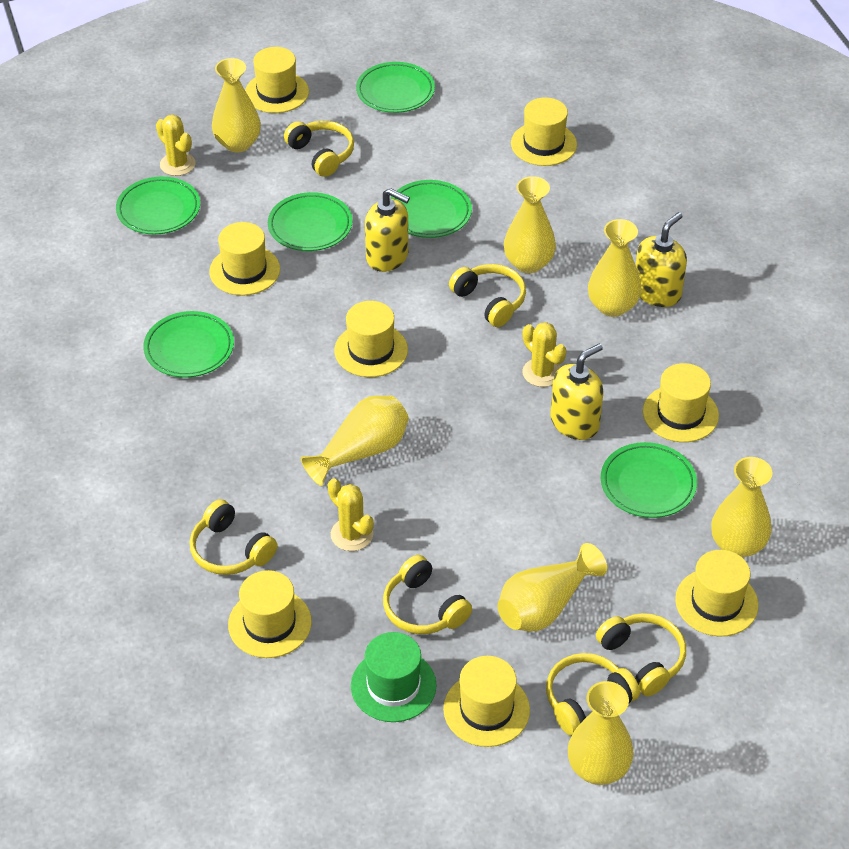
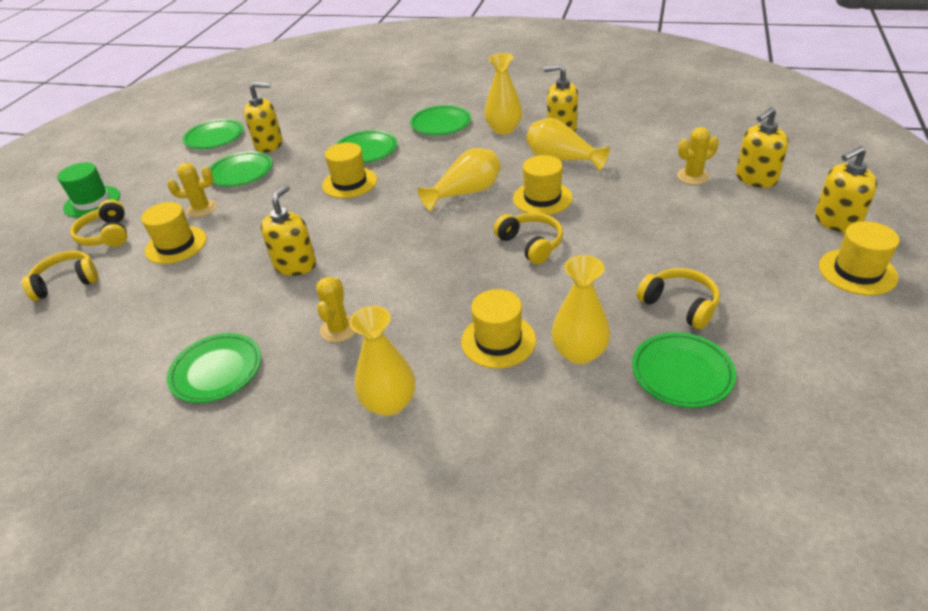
yellow hat: 8 -> 5
yellow headphones: 6 -> 4
yellow soap dispenser: 3 -> 5
yellow vase: 7 -> 5

